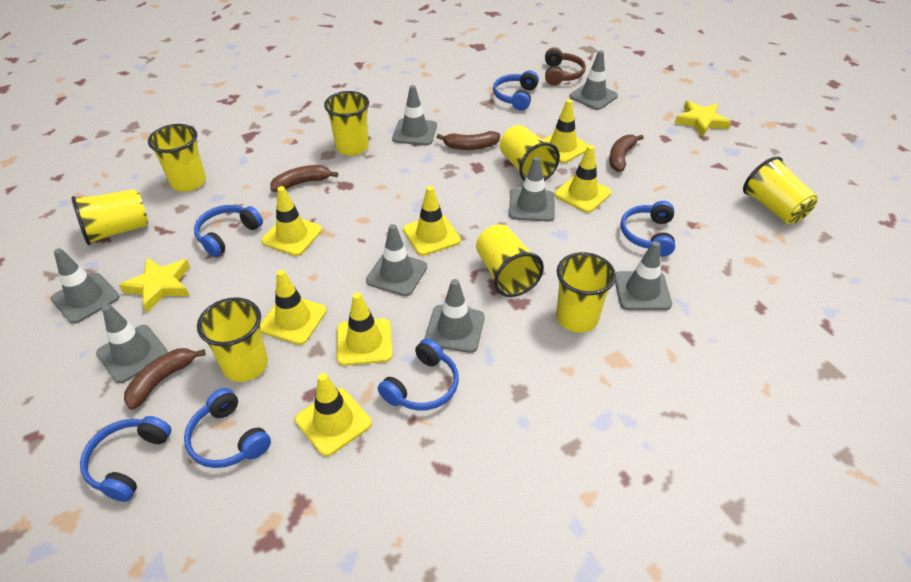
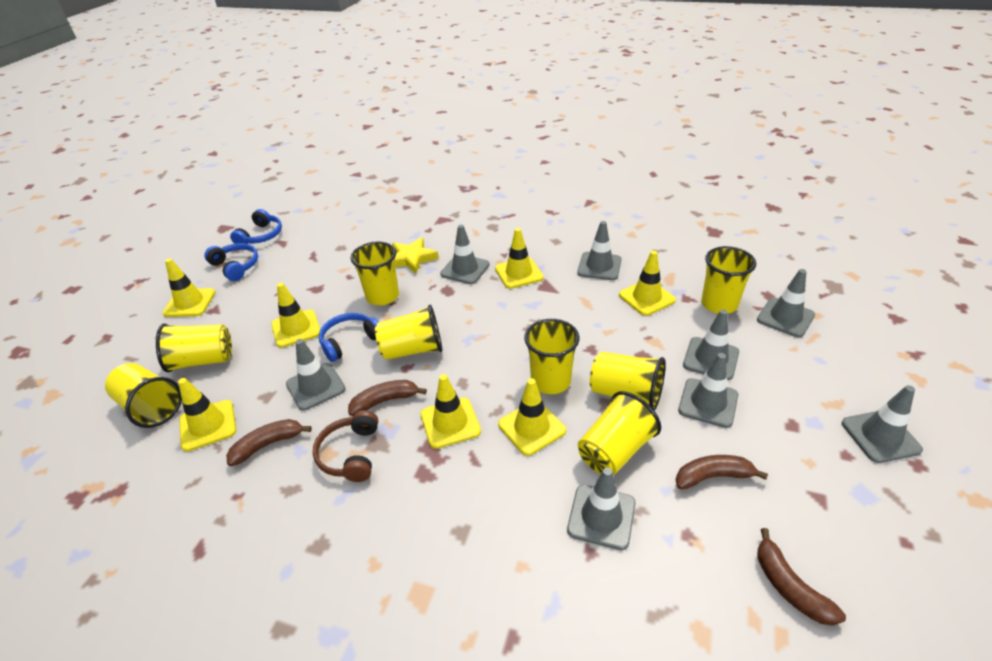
blue headphones: 6 -> 3
yellow star: 2 -> 1

